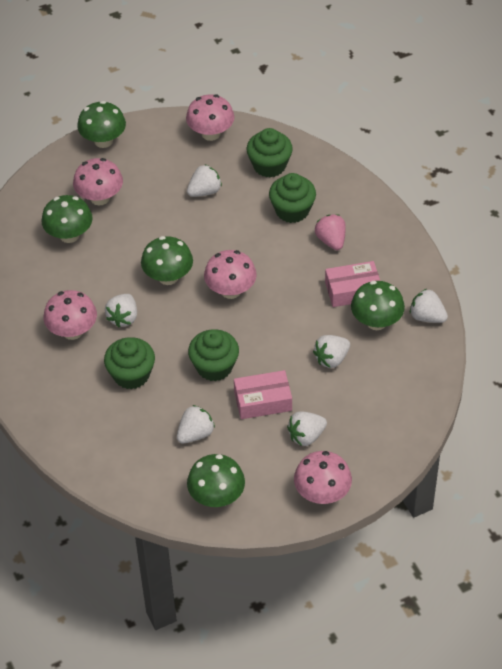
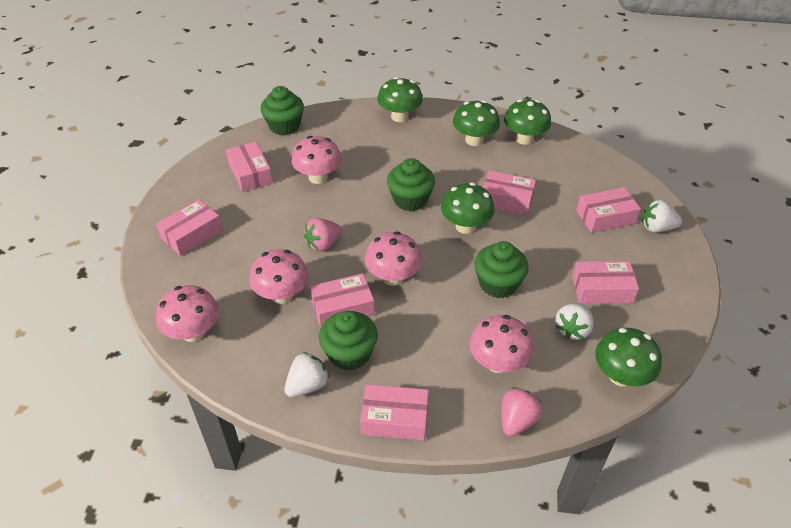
pink box: 2 -> 7
pink strawberry: 1 -> 2
white strawberry: 6 -> 3

